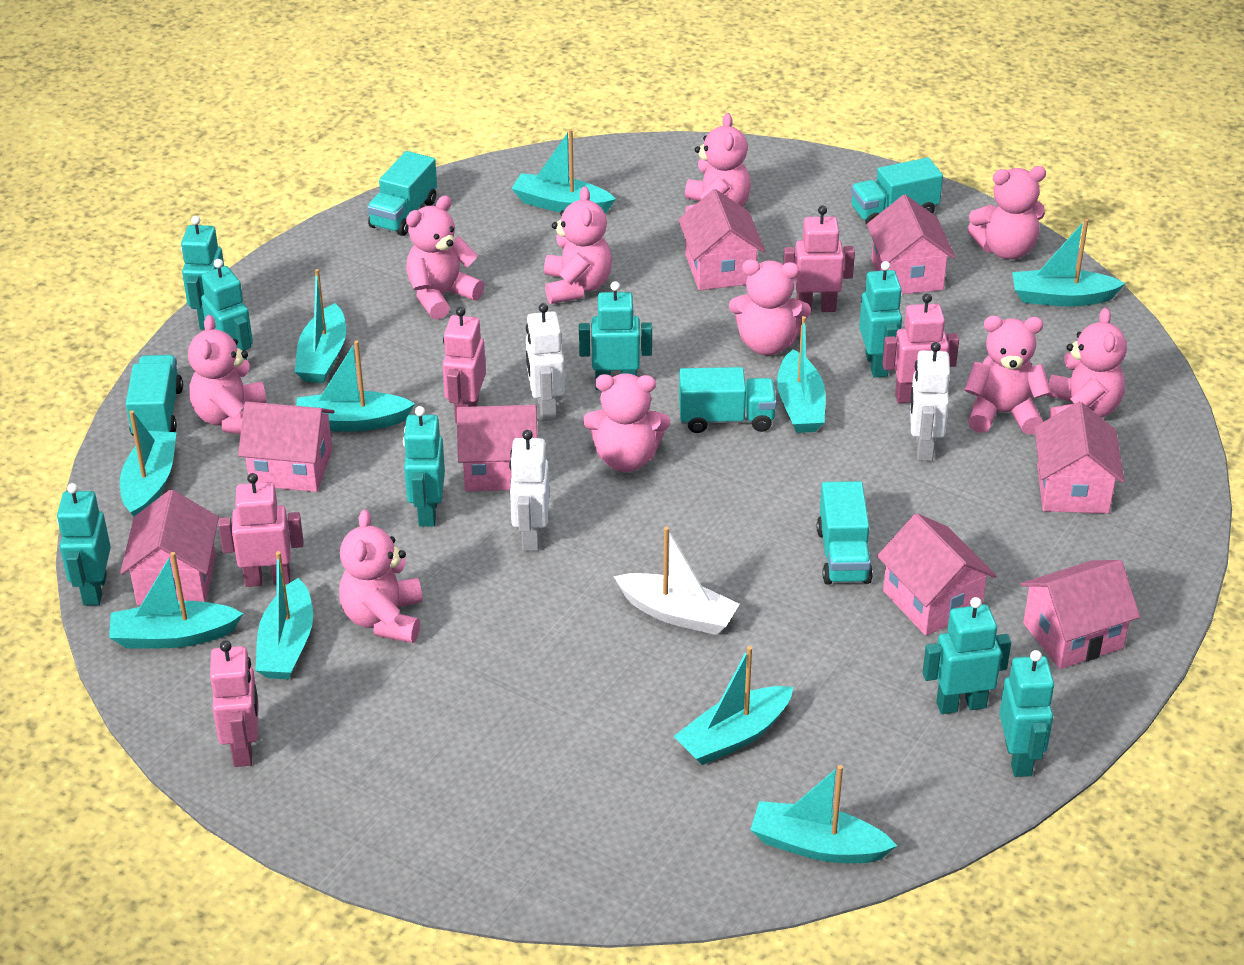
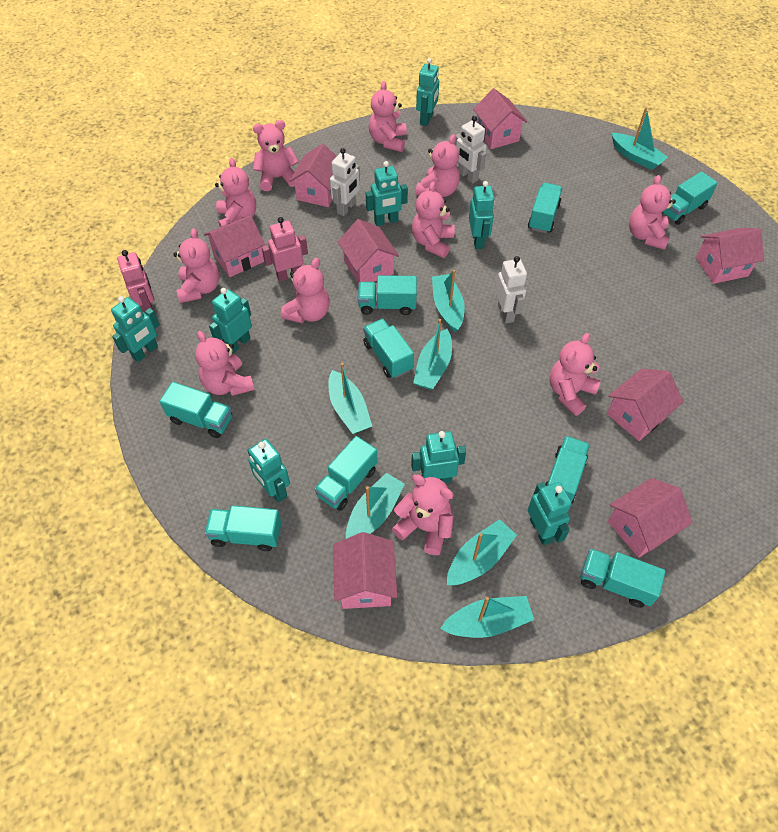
pink robot: 5 -> 2
pink teddy bear: 10 -> 11
turquoise boat: 10 -> 7
turquoise truck: 5 -> 9
white boat: 1 -> 0

